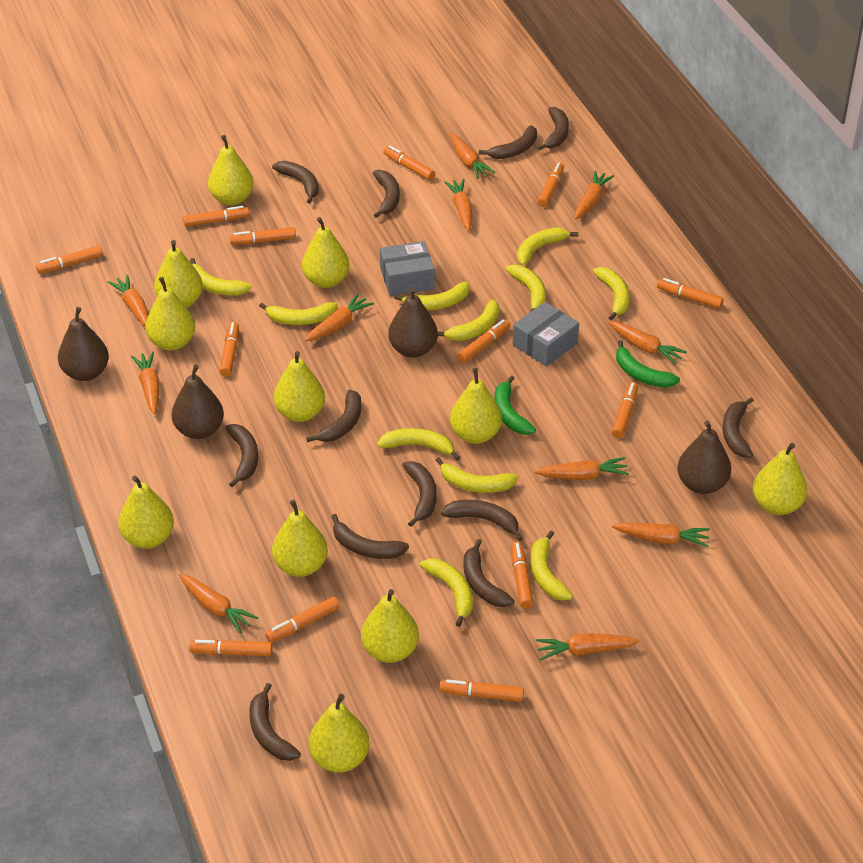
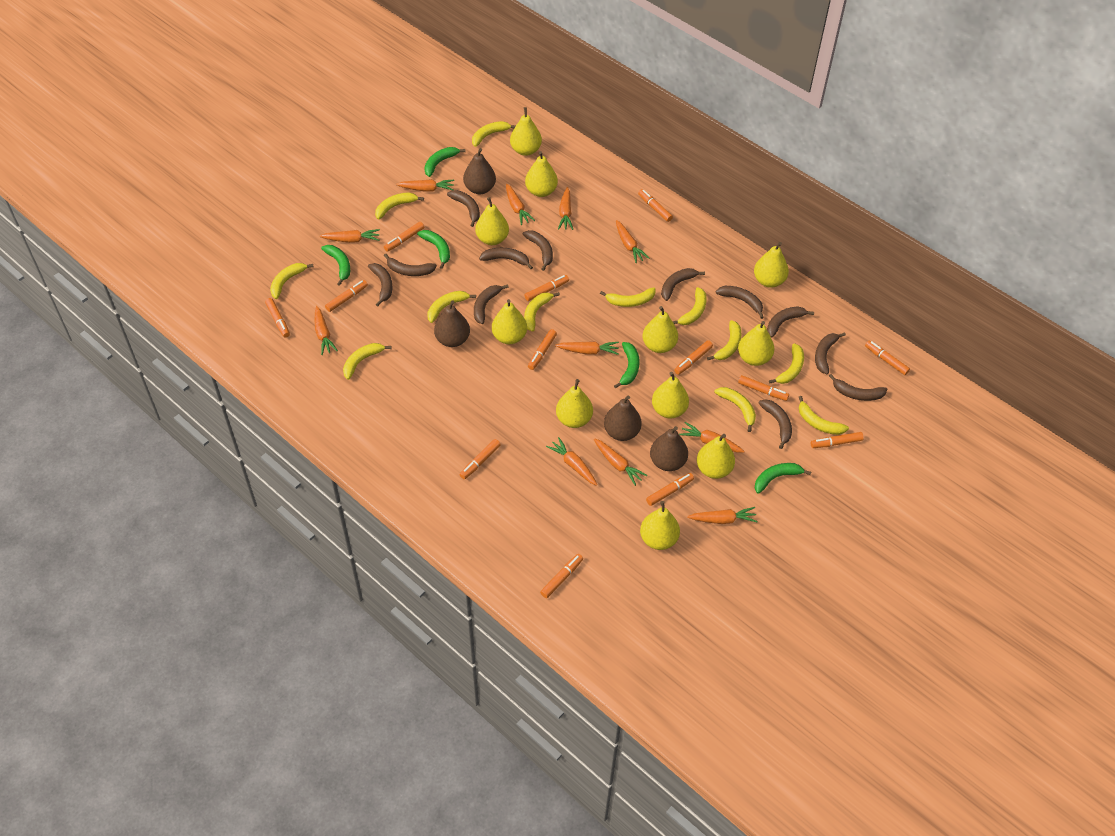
green banana: 2 -> 5
grey box: 2 -> 0
yellow banana: 11 -> 12

